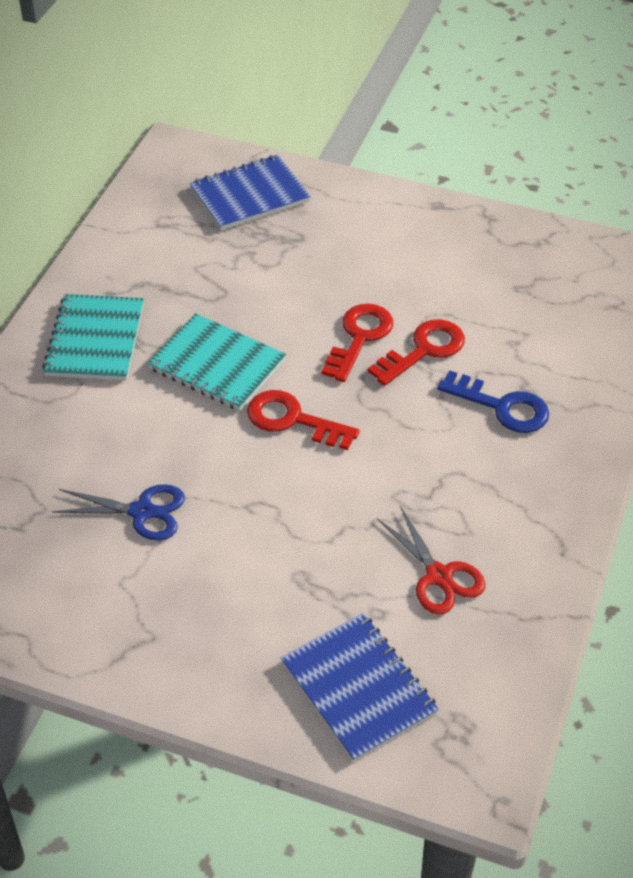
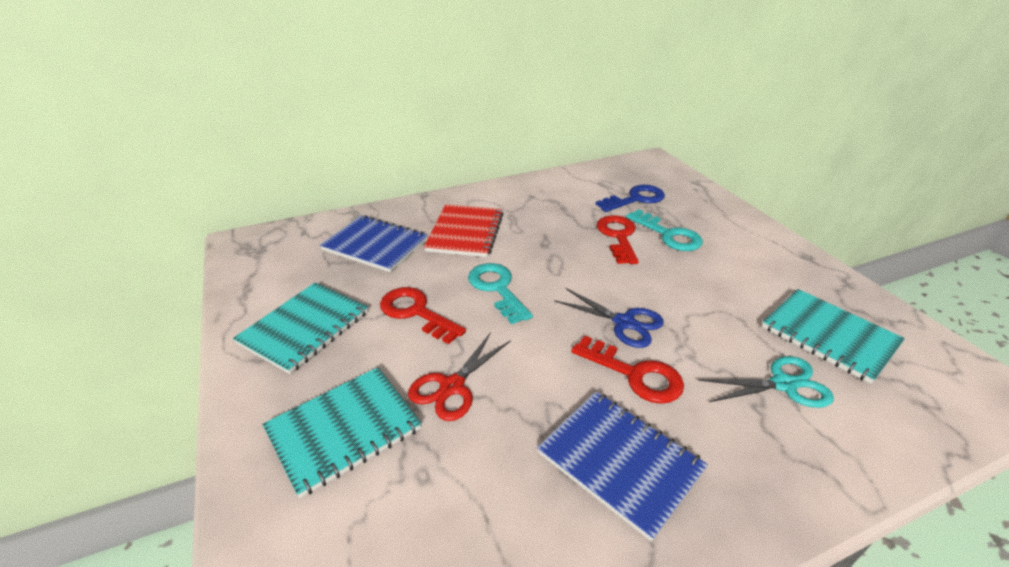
red notebook: 0 -> 1
turquoise key: 0 -> 2
turquoise notebook: 2 -> 3
turquoise scissors: 0 -> 1

